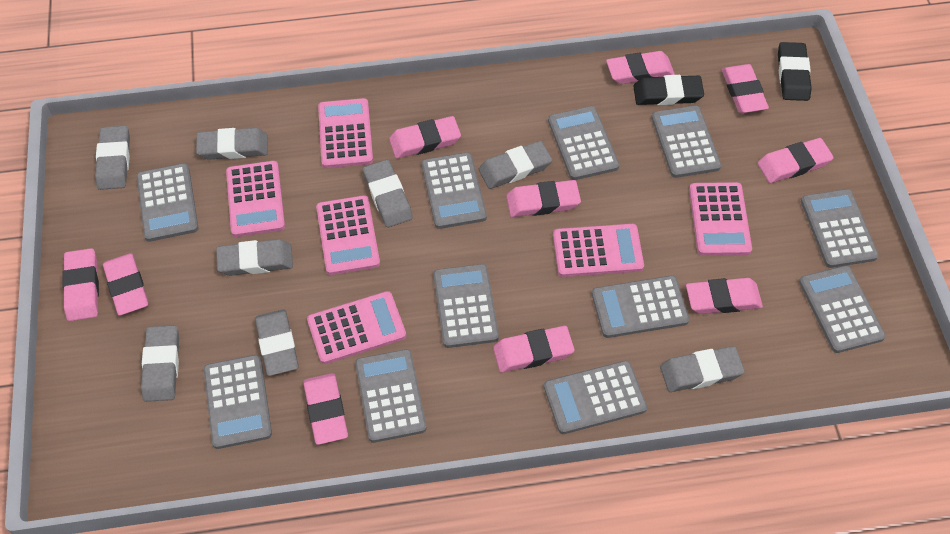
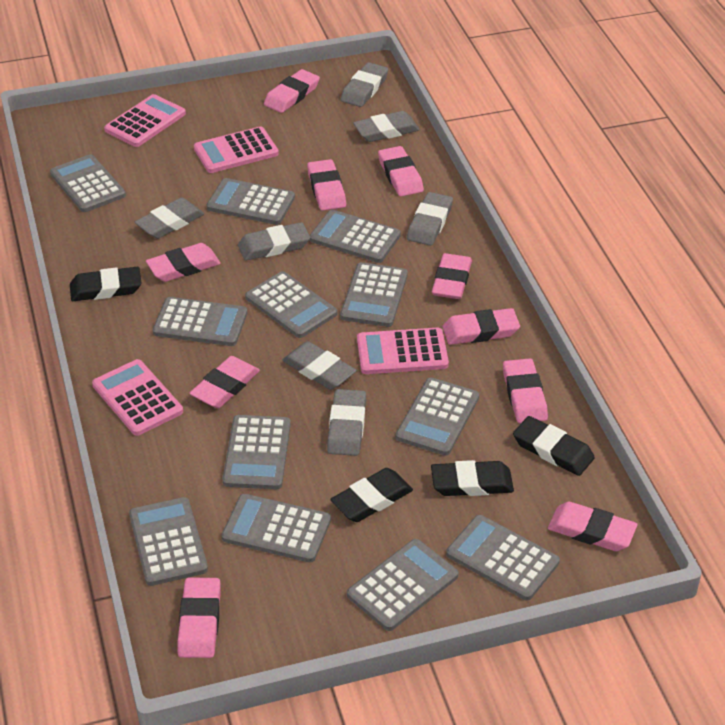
black eraser: 2 -> 4
grey calculator: 11 -> 12
grey eraser: 8 -> 7
pink calculator: 6 -> 4

